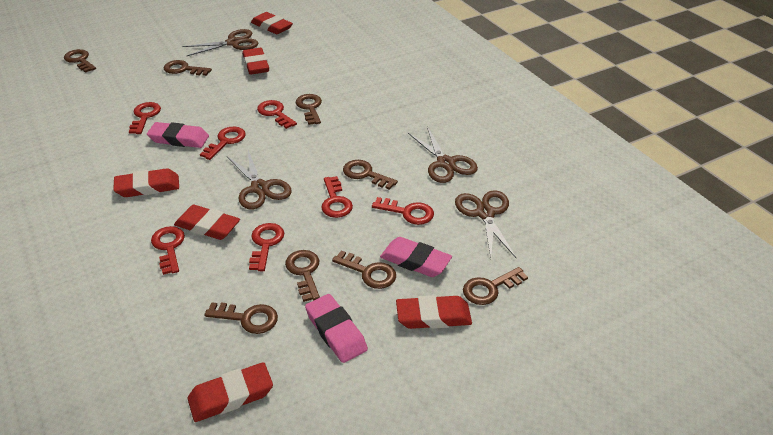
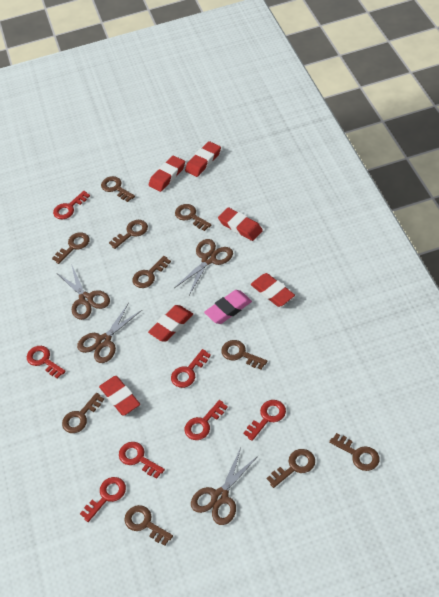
brown key: 8 -> 10
pink eraser: 3 -> 1

